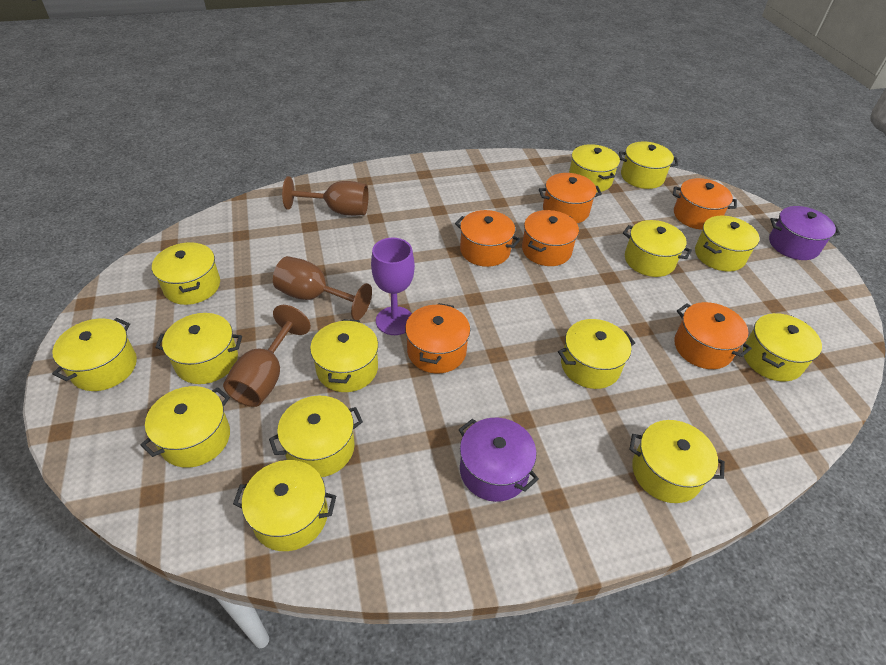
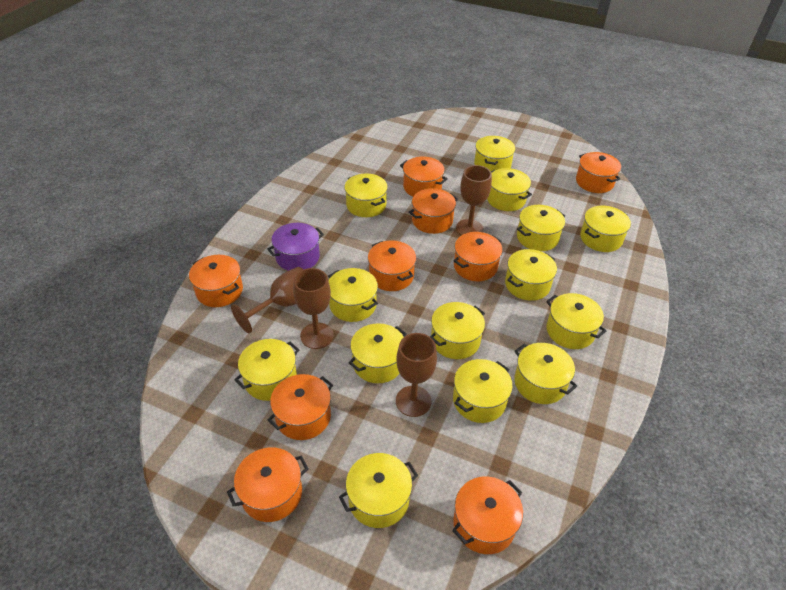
brown goblet: 3 -> 4
orange pot: 6 -> 9
purple goblet: 1 -> 0
purple pot: 2 -> 1

